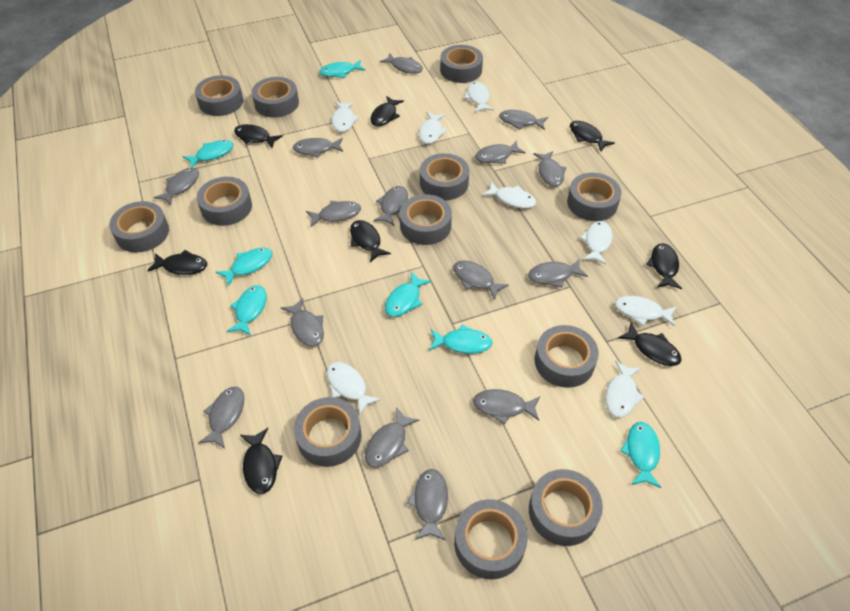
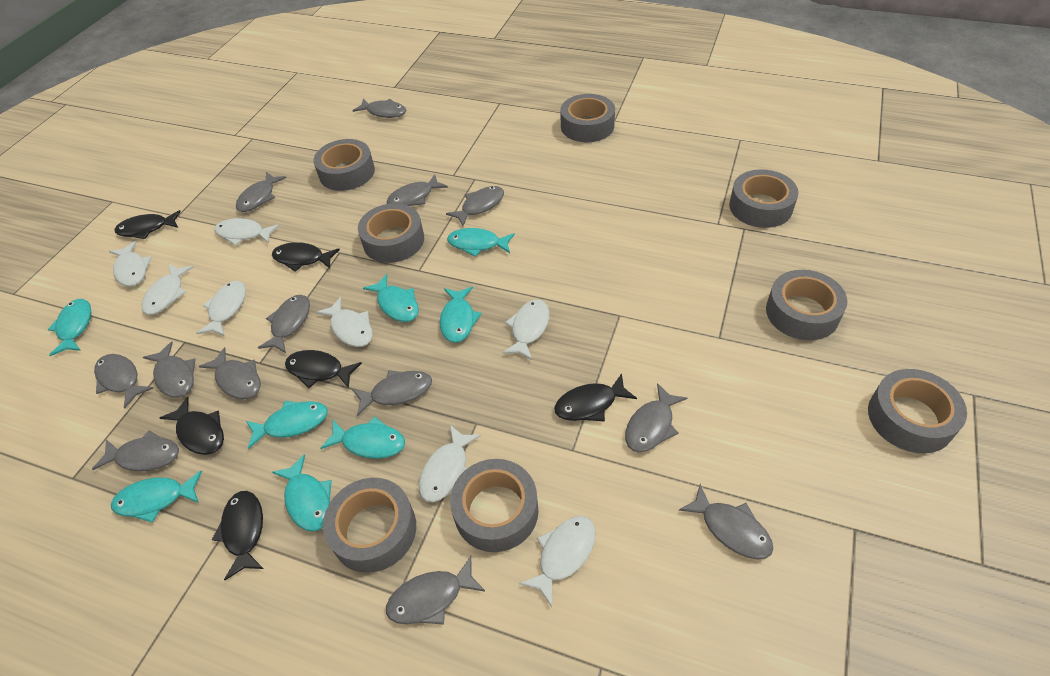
black fish: 8 -> 6
grey fish: 15 -> 13
grey tape: 12 -> 8
turquoise fish: 7 -> 8

